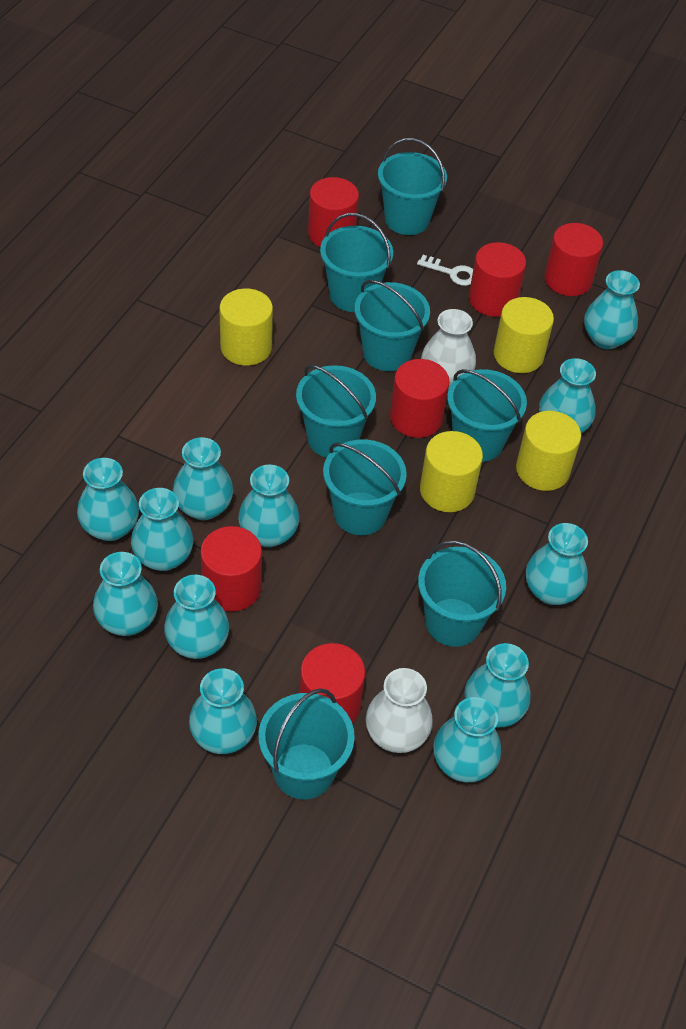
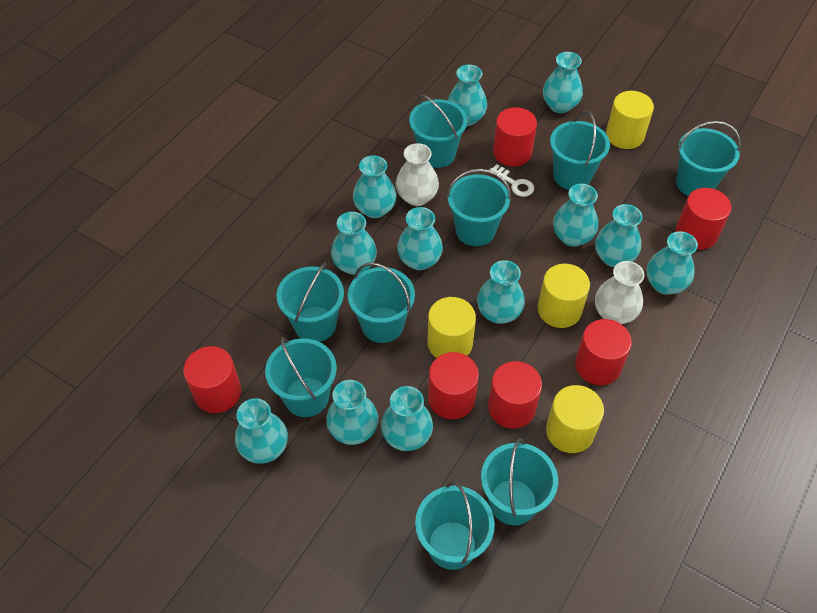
turquoise bucket: 8 -> 9

